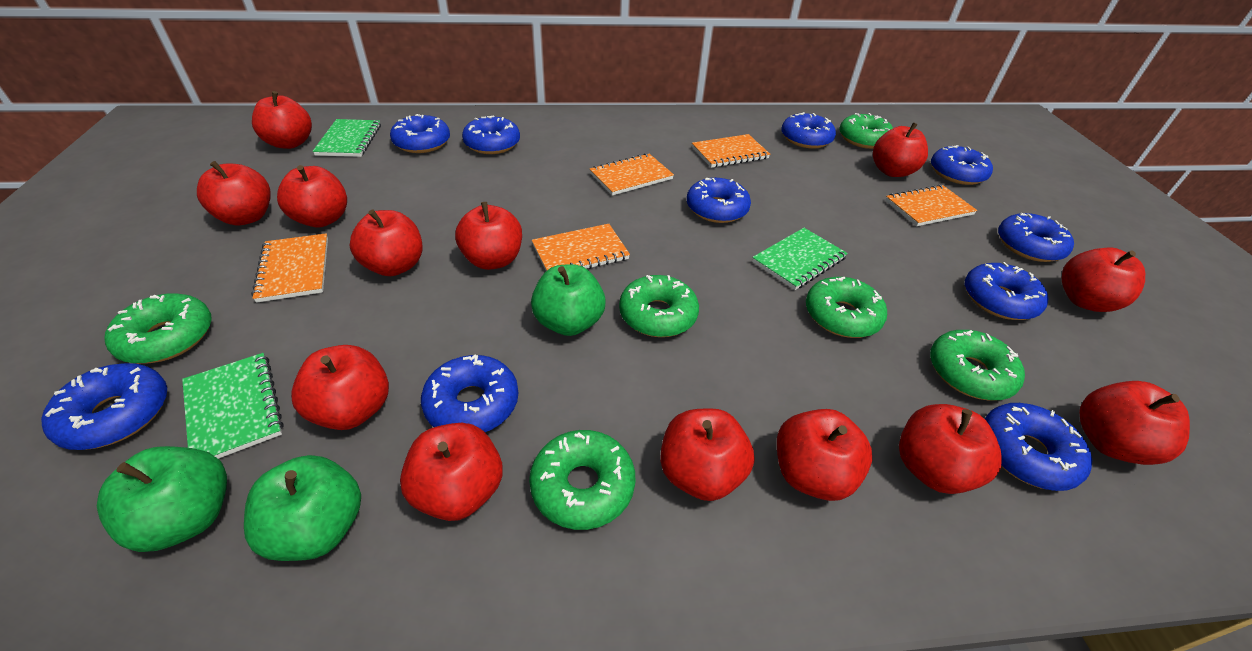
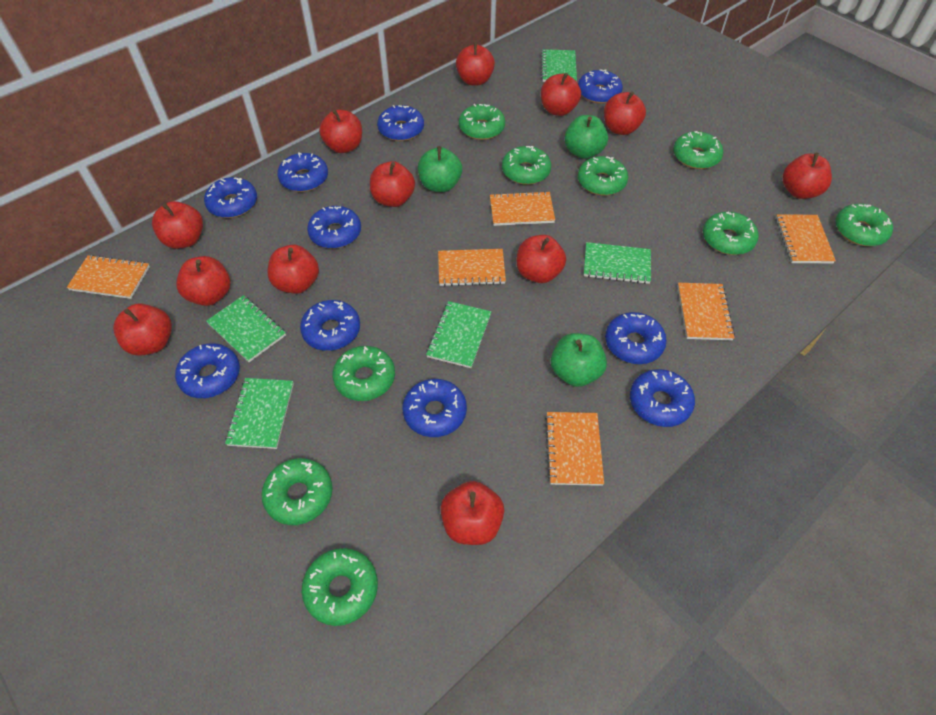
green donut: 6 -> 9
green notebook: 3 -> 5
orange notebook: 5 -> 6
red apple: 13 -> 12

